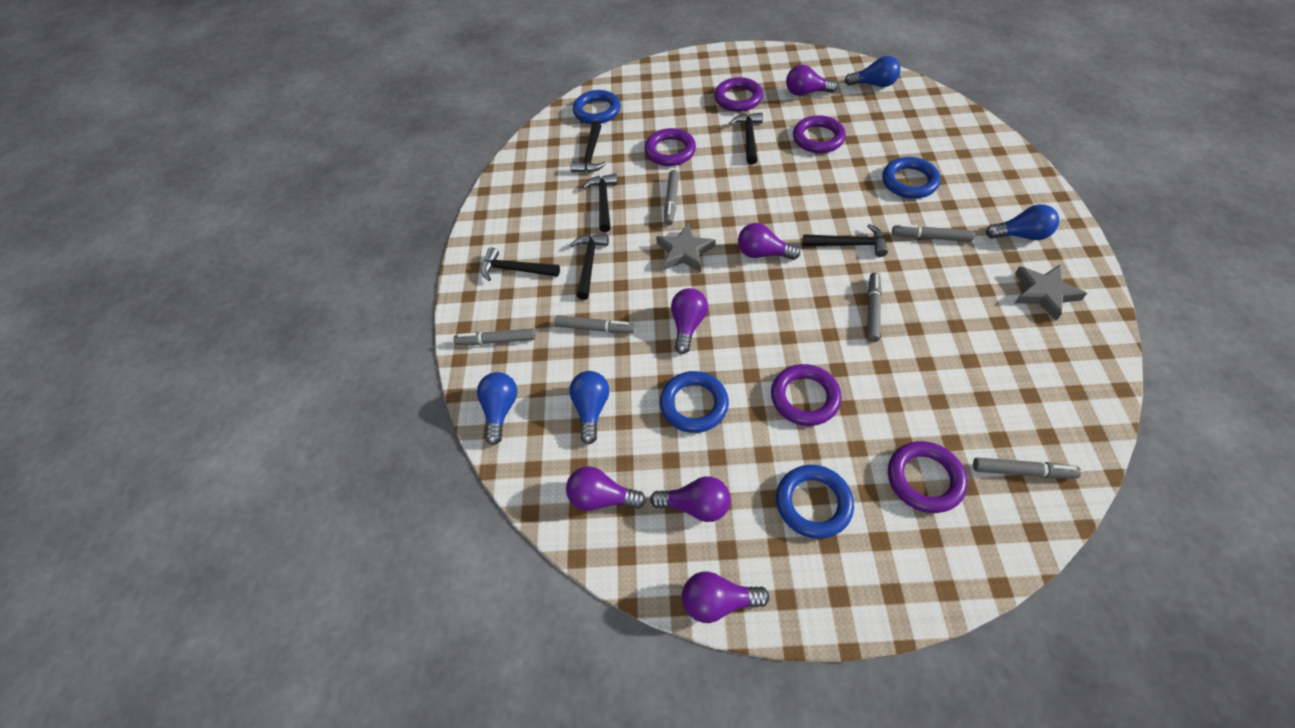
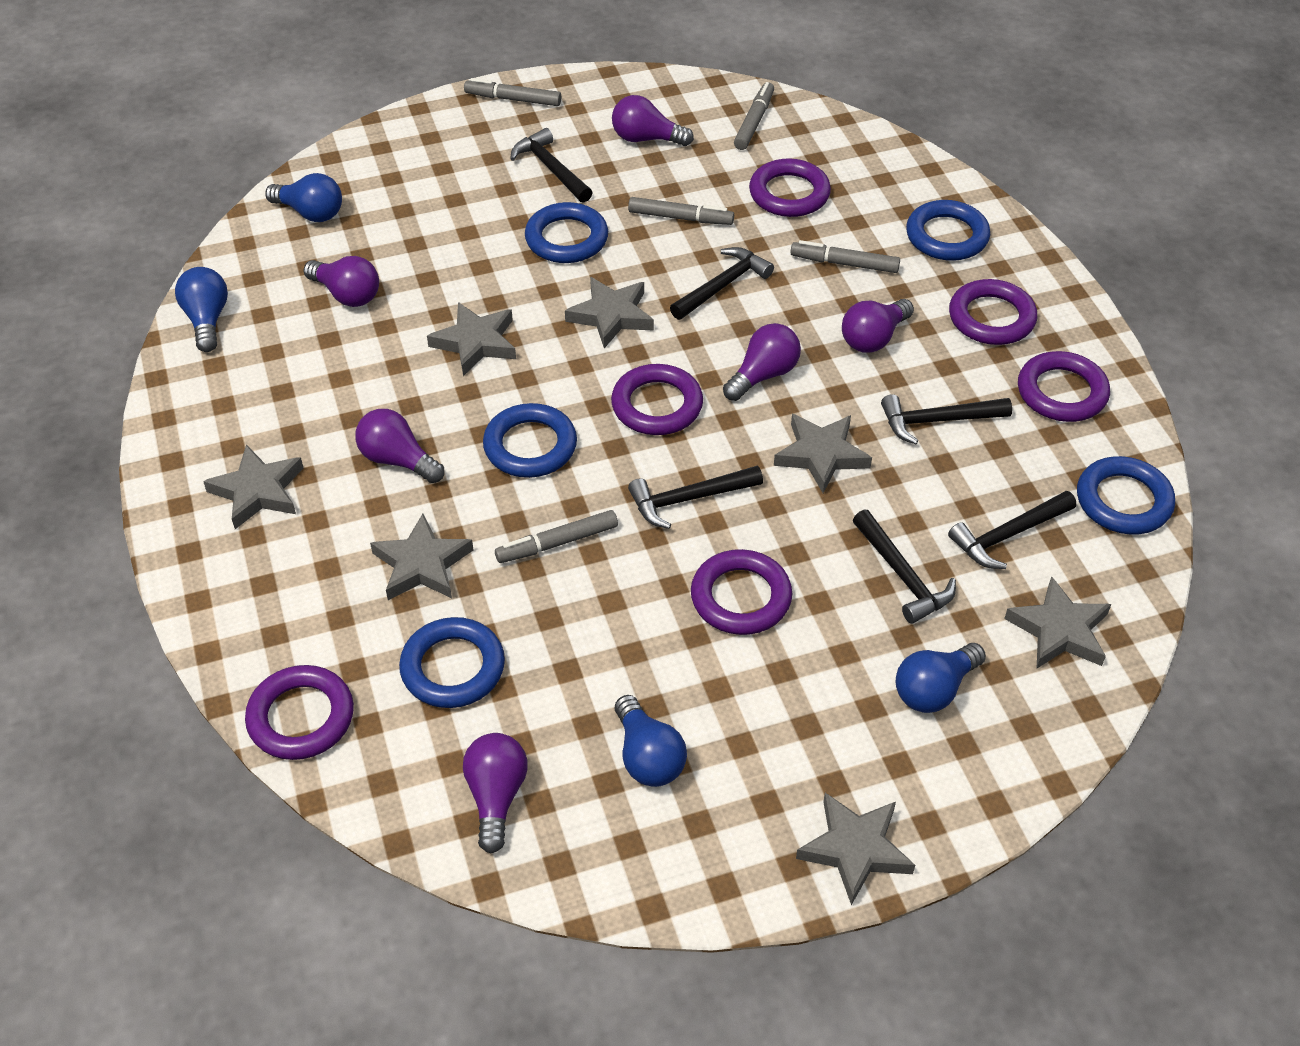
blue ring: 4 -> 5
grey marker: 6 -> 5
grey star: 2 -> 7
purple ring: 5 -> 6

